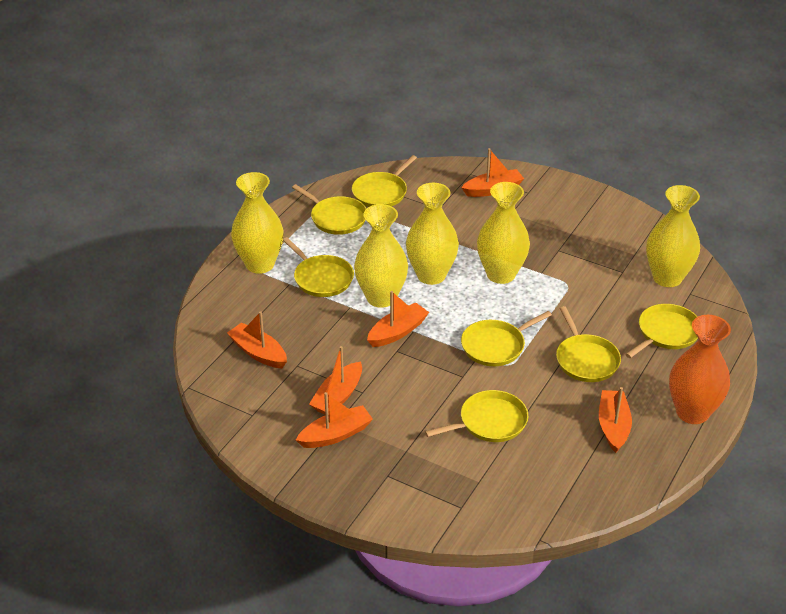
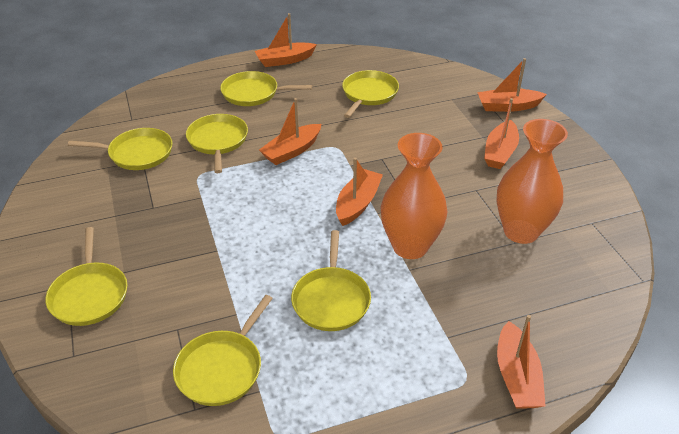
orange vase: 1 -> 2
yellow vase: 5 -> 0

